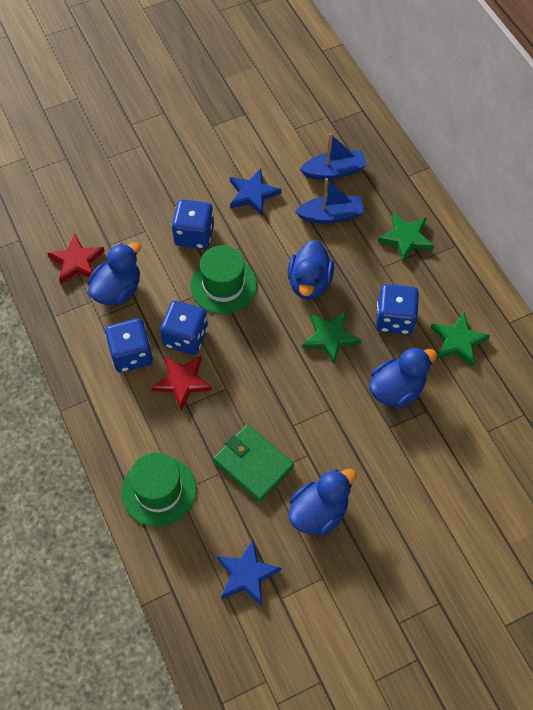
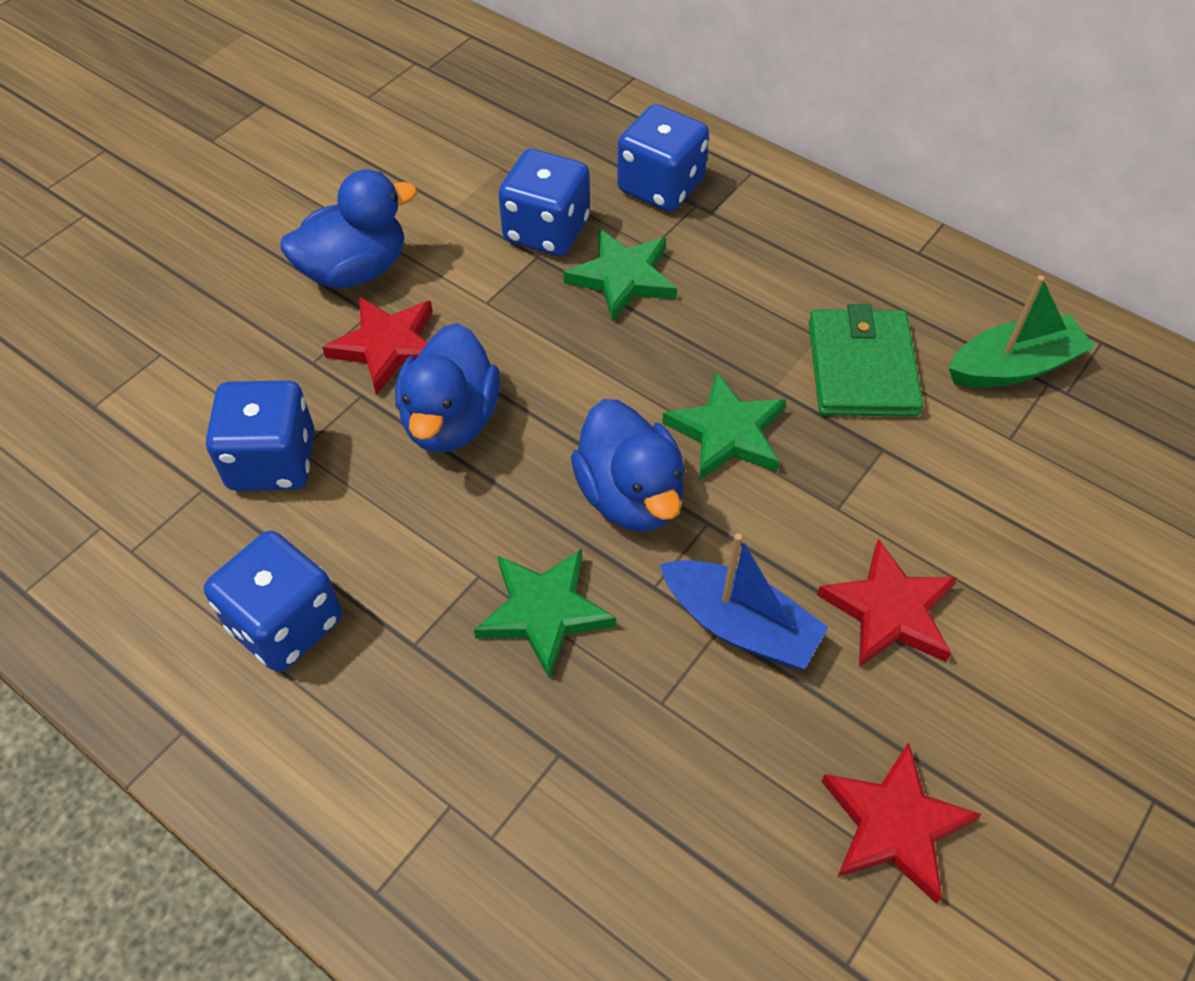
blue boat: 2 -> 1
blue duck: 4 -> 3
blue star: 2 -> 0
green boat: 0 -> 1
green hat: 2 -> 0
red star: 2 -> 3

